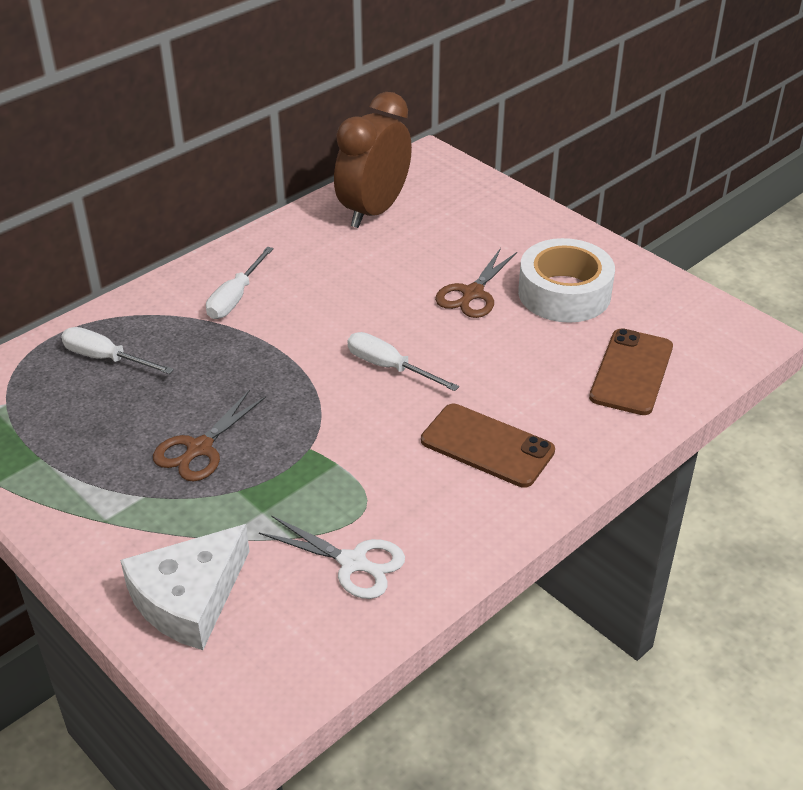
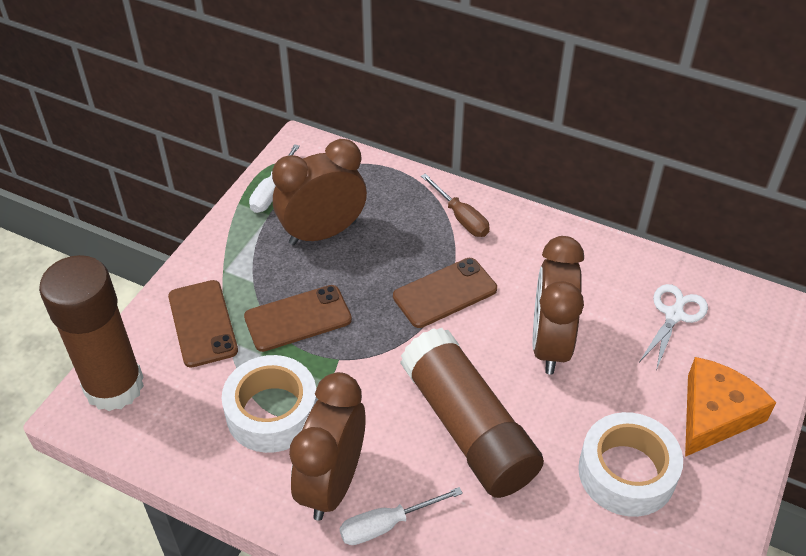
brown clock: 1 -> 3
brown glue stick: 0 -> 2
brown phone: 2 -> 3
brown scissors: 2 -> 0
brown screwdriver: 0 -> 1
orange cheese: 0 -> 1
white cheese: 1 -> 0
white screwdriver: 3 -> 2
white tape: 1 -> 2

